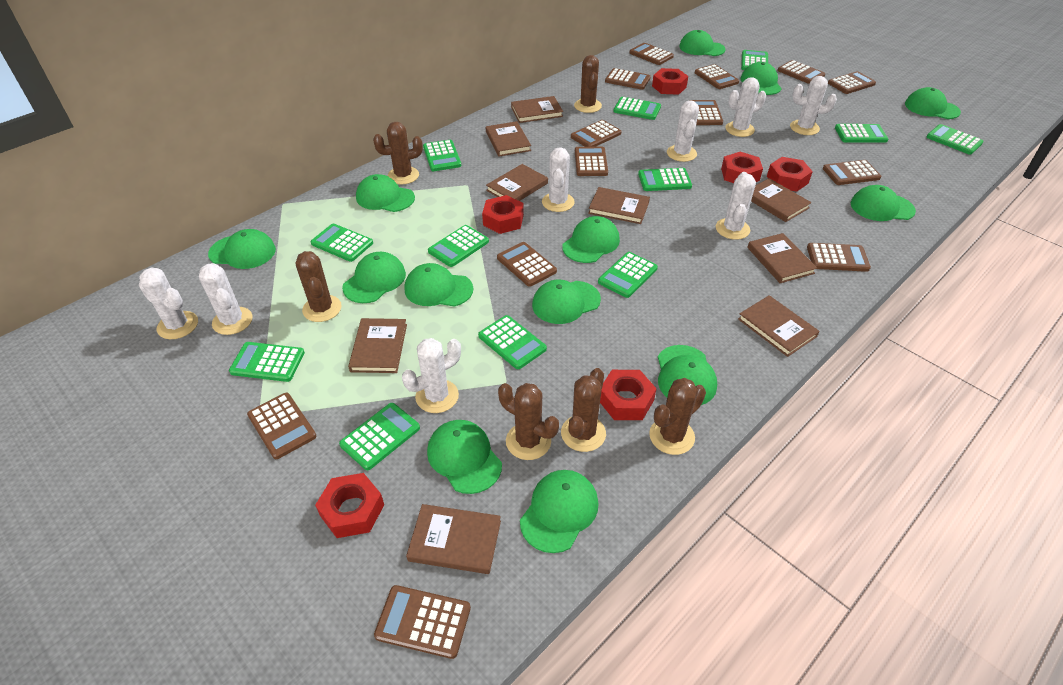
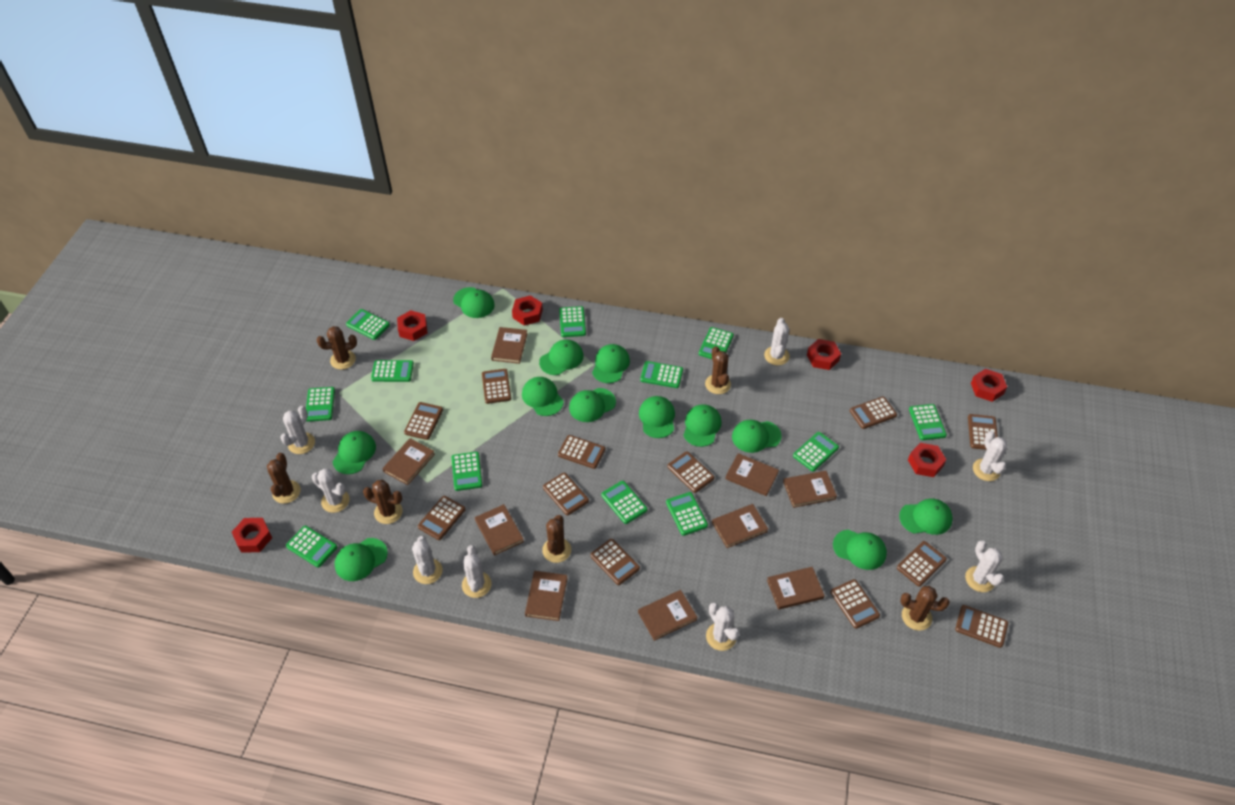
brown calculator: 13 -> 12
green cap: 13 -> 12

